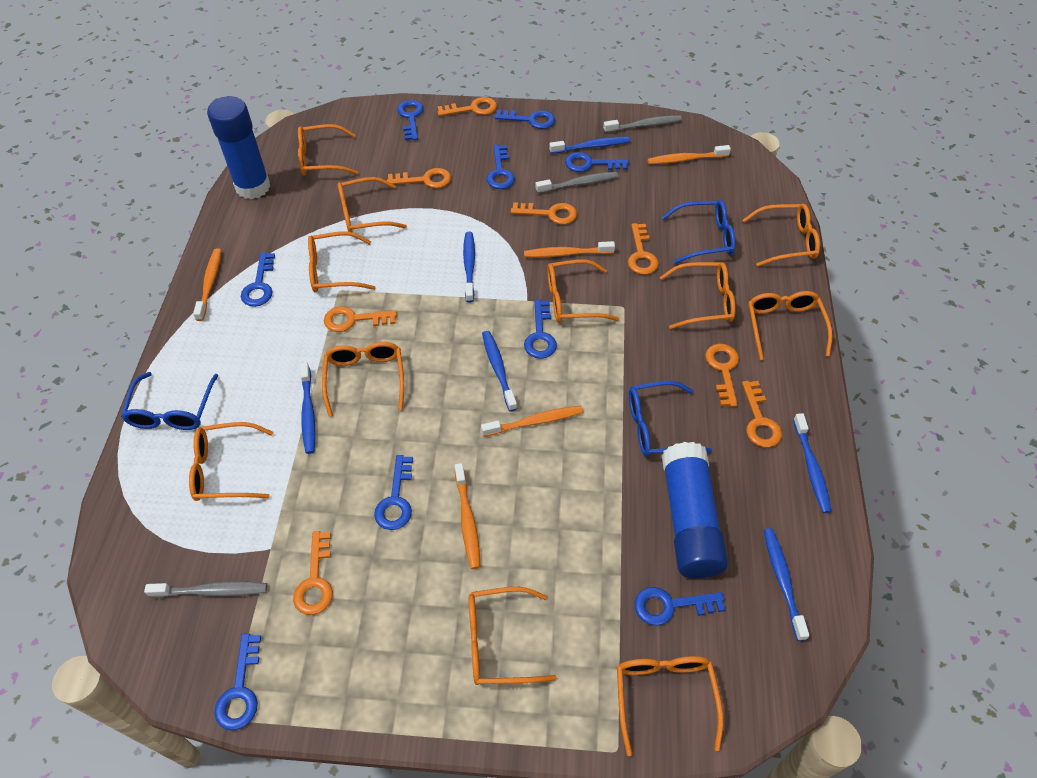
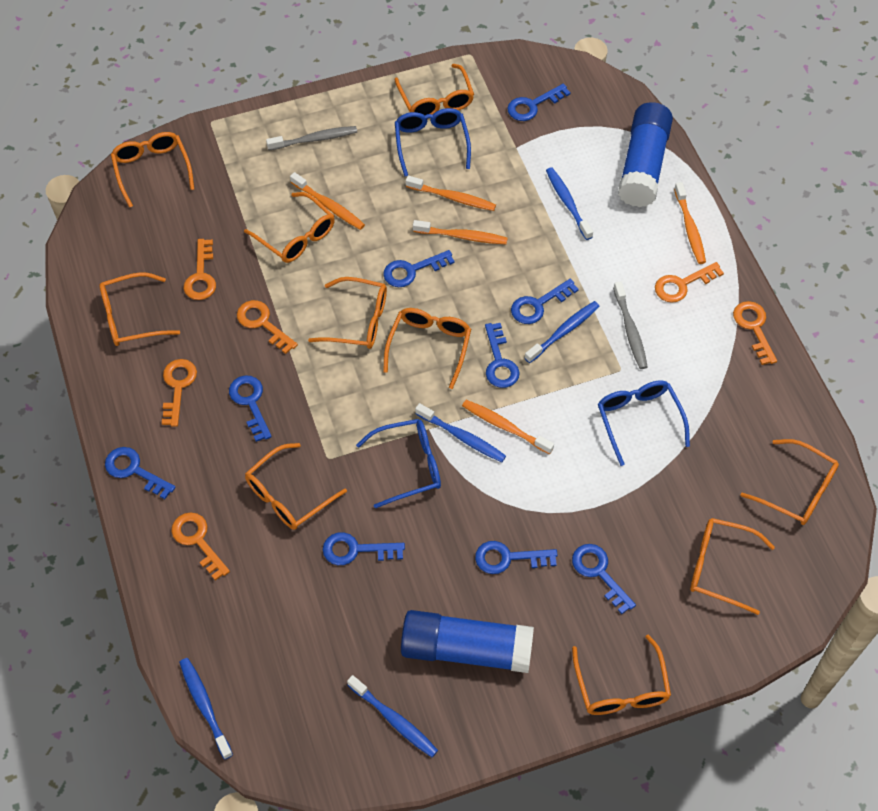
blue toothbrush: 6 -> 5
grey toothbrush: 3 -> 2
orange glasses: 11 -> 10
orange key: 8 -> 6

